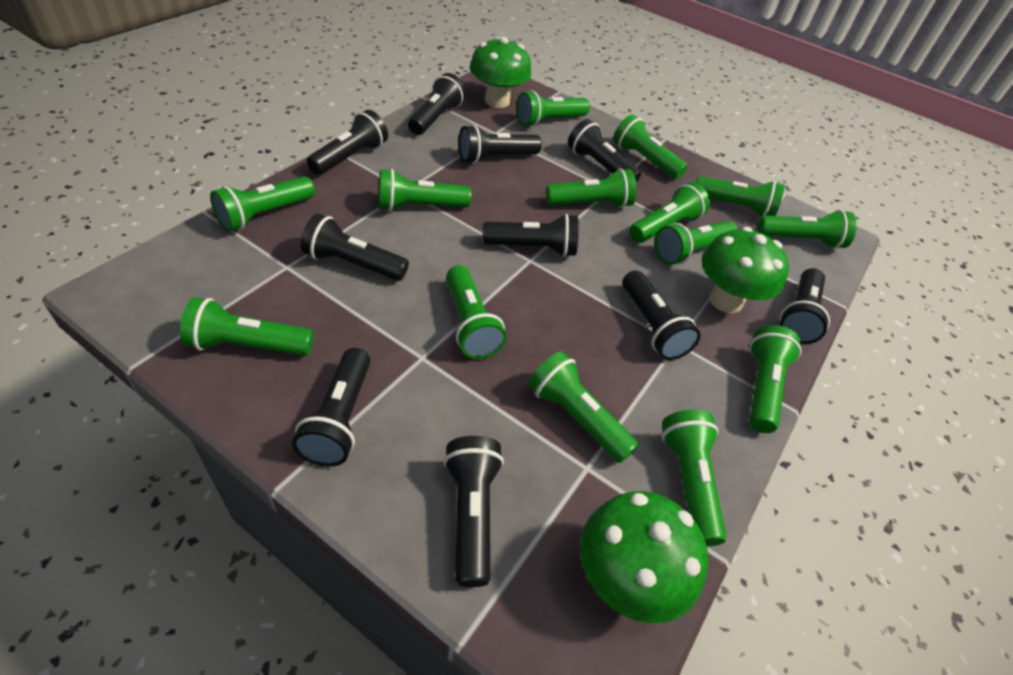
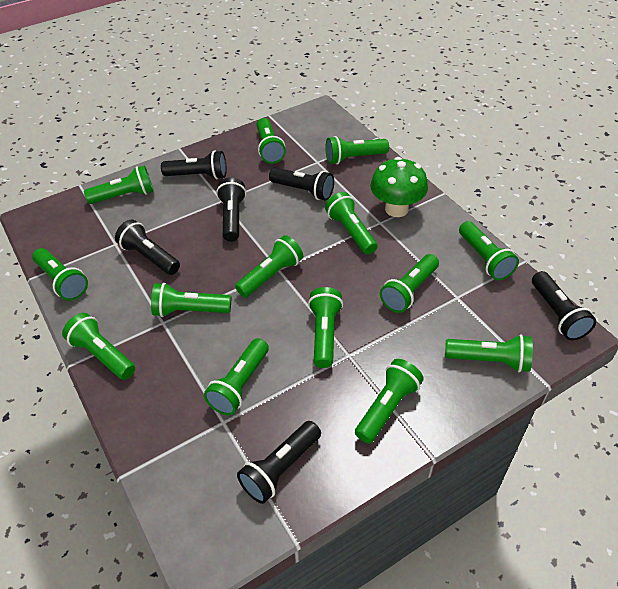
black flashlight: 10 -> 6
green mushroom: 3 -> 1

